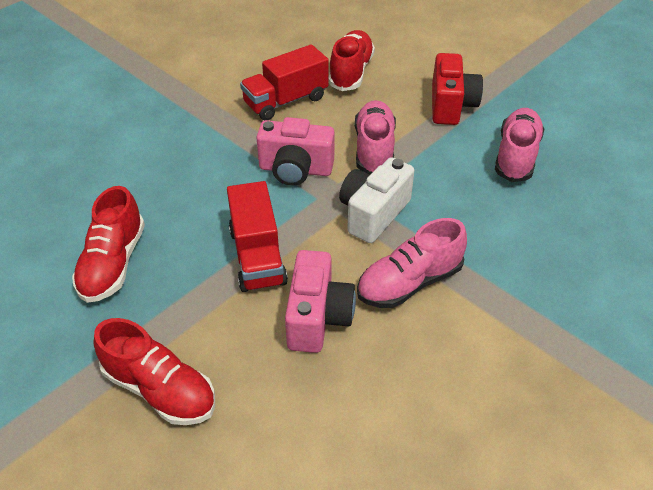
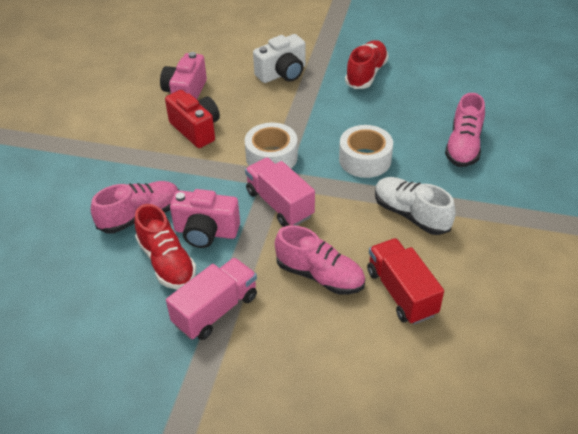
pink truck: 0 -> 2
red shoe: 3 -> 2
red truck: 2 -> 1
white shoe: 0 -> 1
white tape: 0 -> 2

